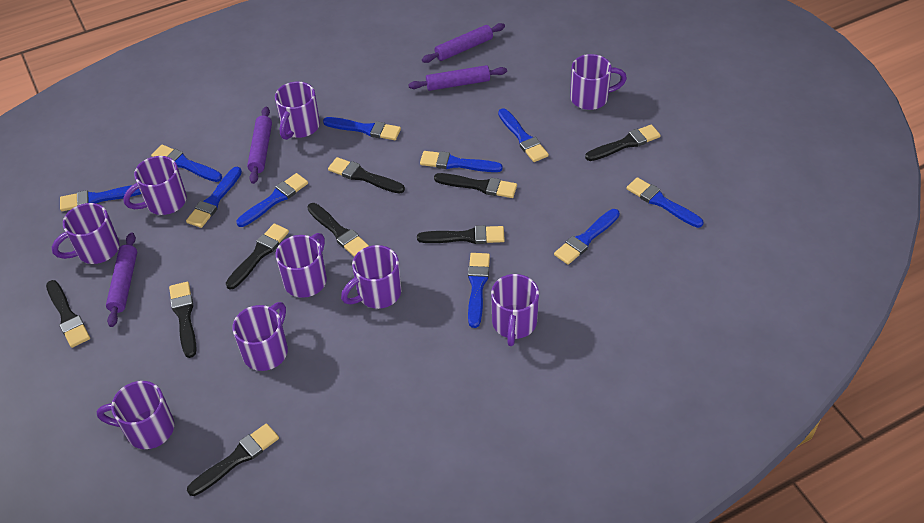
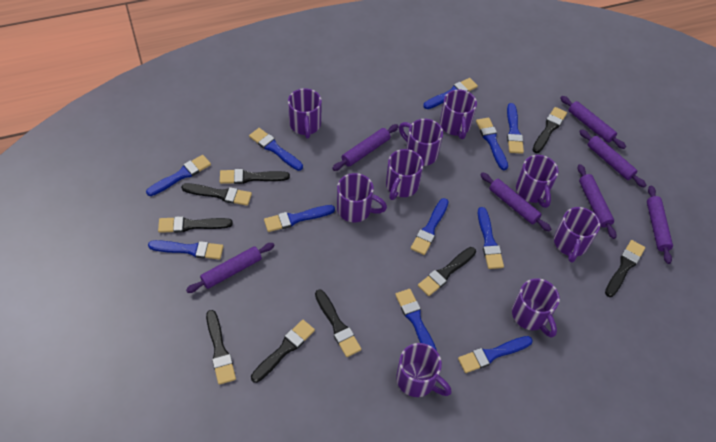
blue brush: 10 -> 11
purple rolling pin: 4 -> 7

